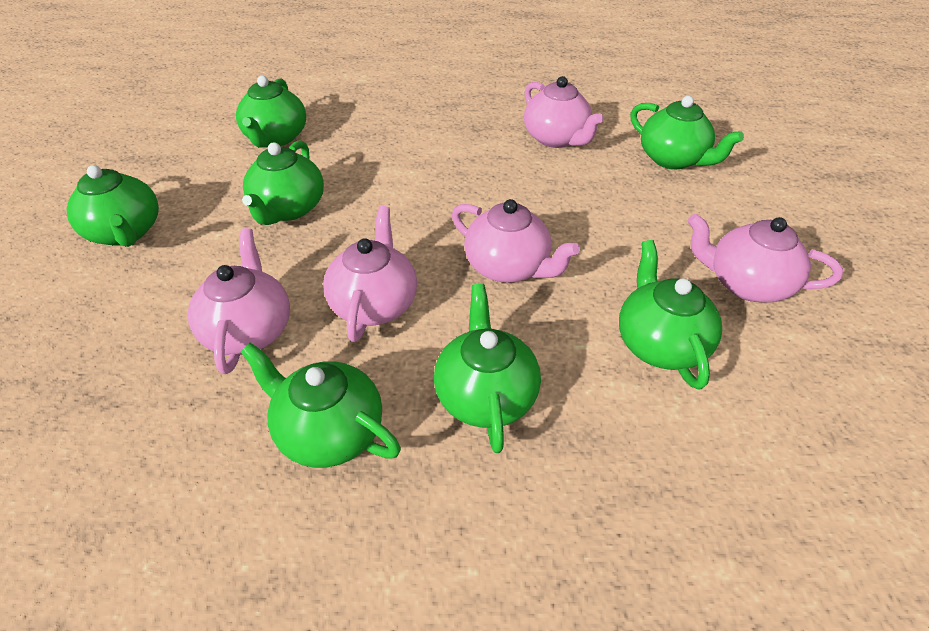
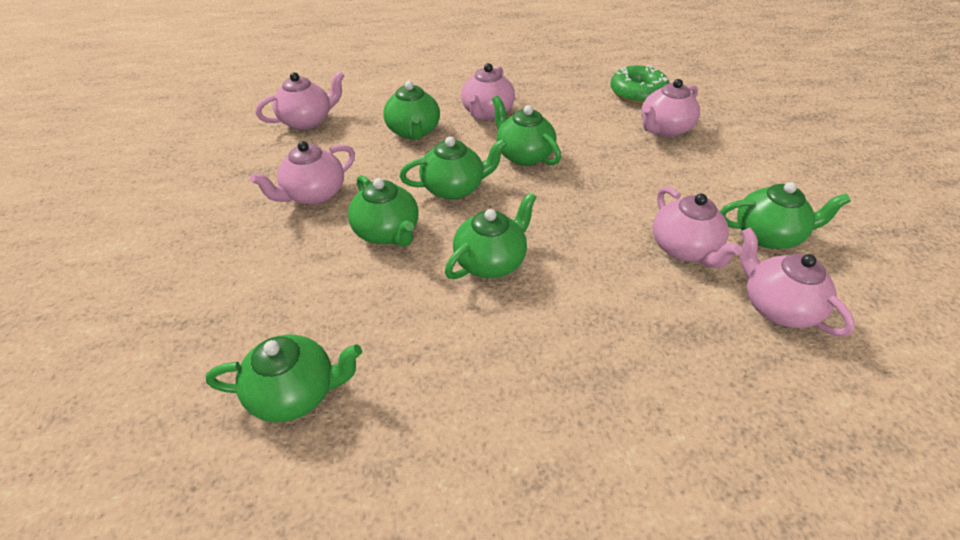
green donut: 0 -> 1
pink teapot: 5 -> 6

